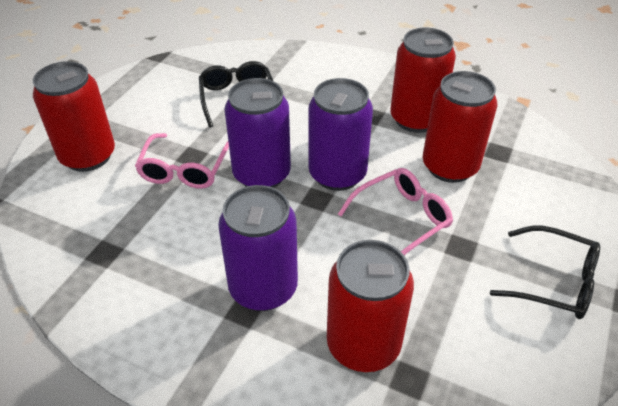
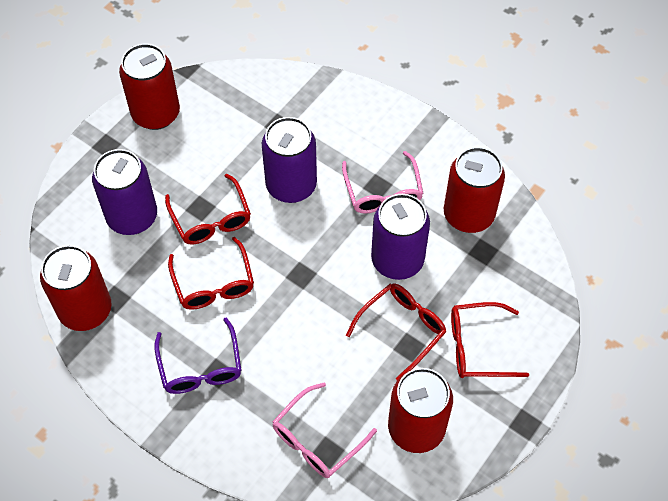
black glasses: 2 -> 0
purple glasses: 0 -> 1
red glasses: 0 -> 4

